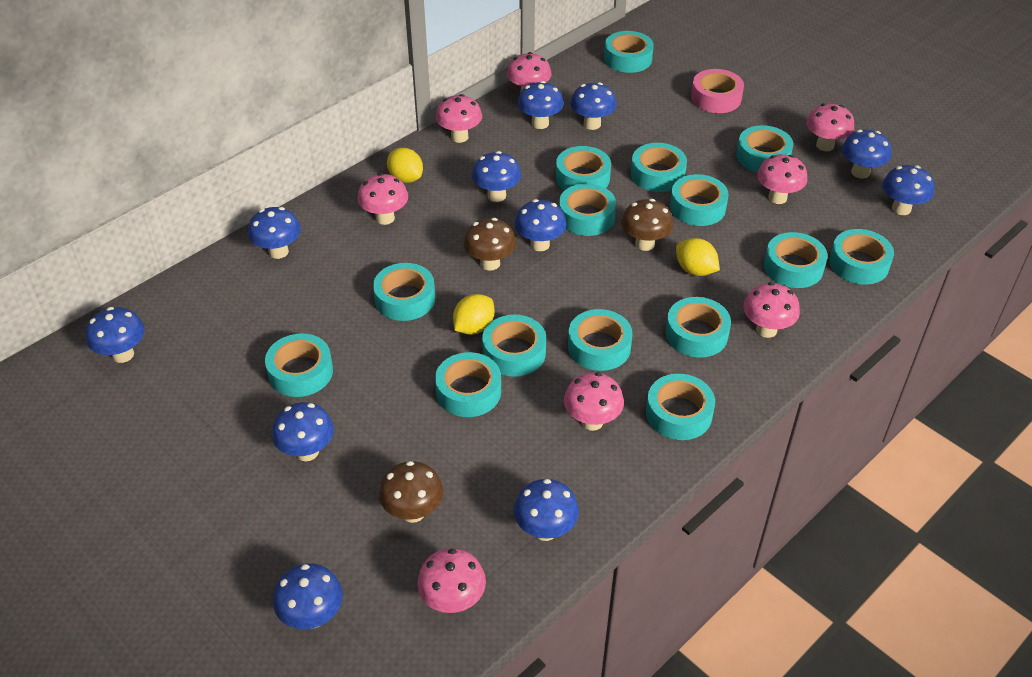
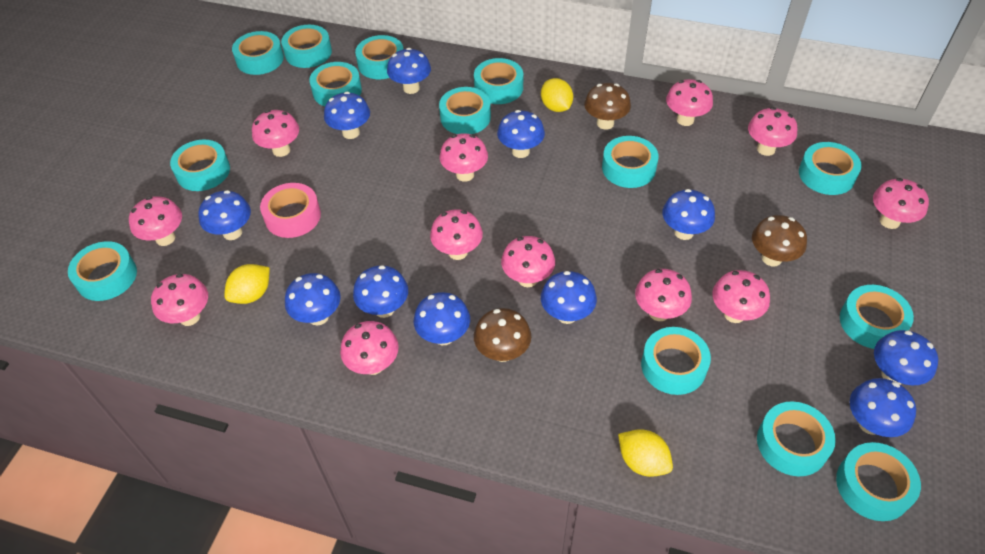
pink mushroom: 8 -> 12
turquoise tape: 15 -> 14

